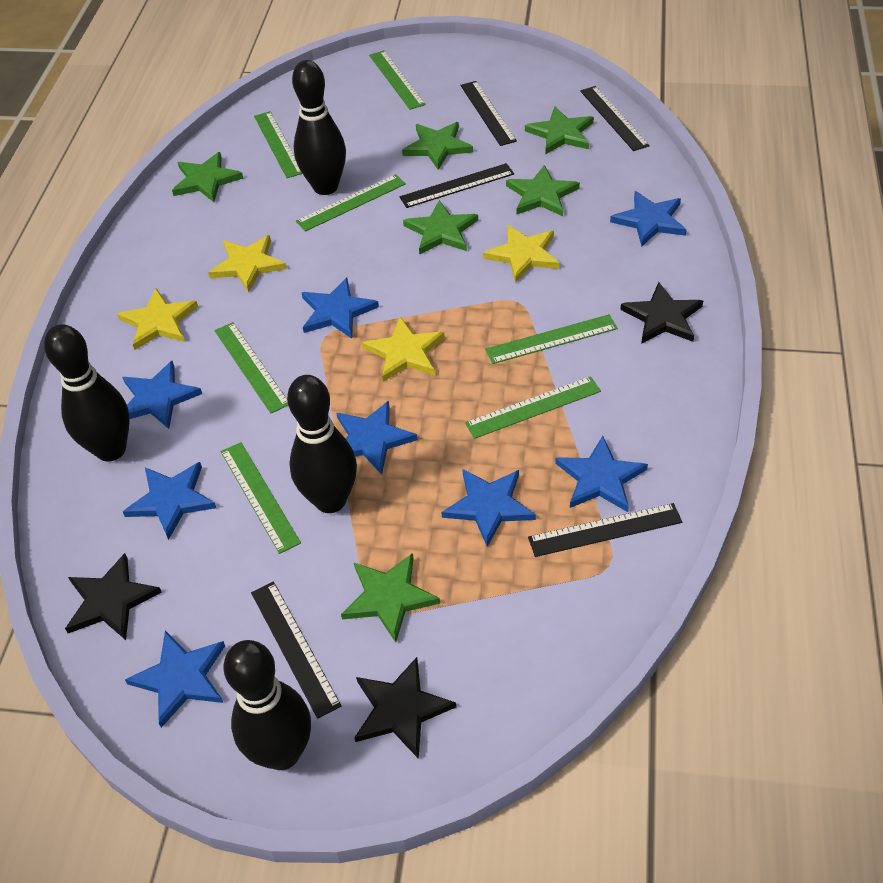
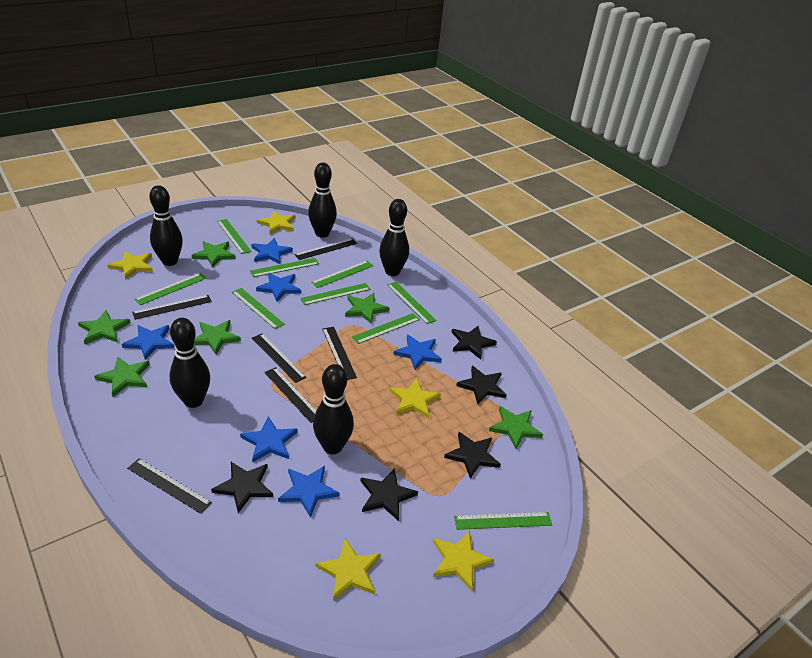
black bowling pin: 4 -> 5
black ruler: 5 -> 6
black star: 3 -> 5
blue star: 8 -> 6
green ruler: 7 -> 9
yellow star: 4 -> 5

